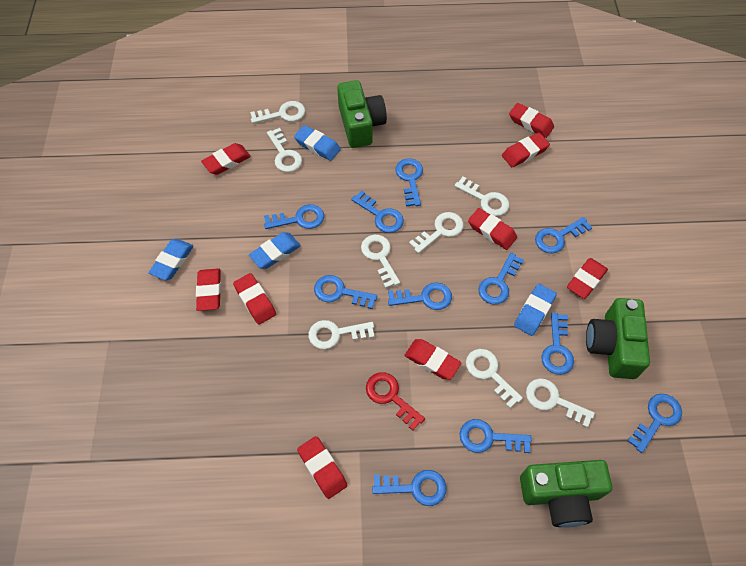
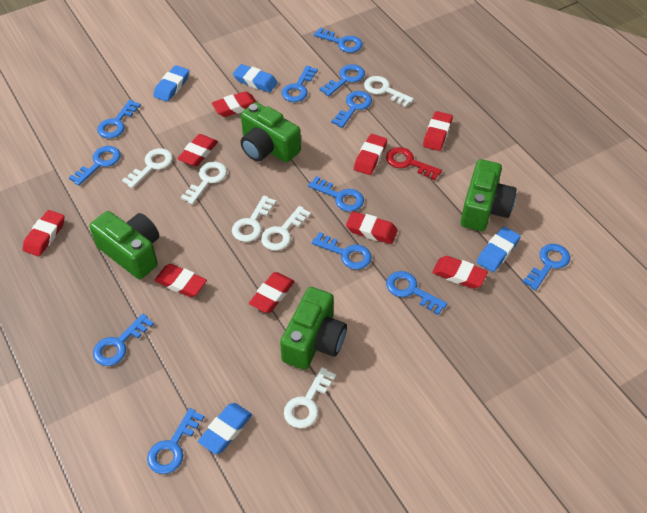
blue key: 11 -> 12
green camera: 3 -> 4
white key: 8 -> 6

